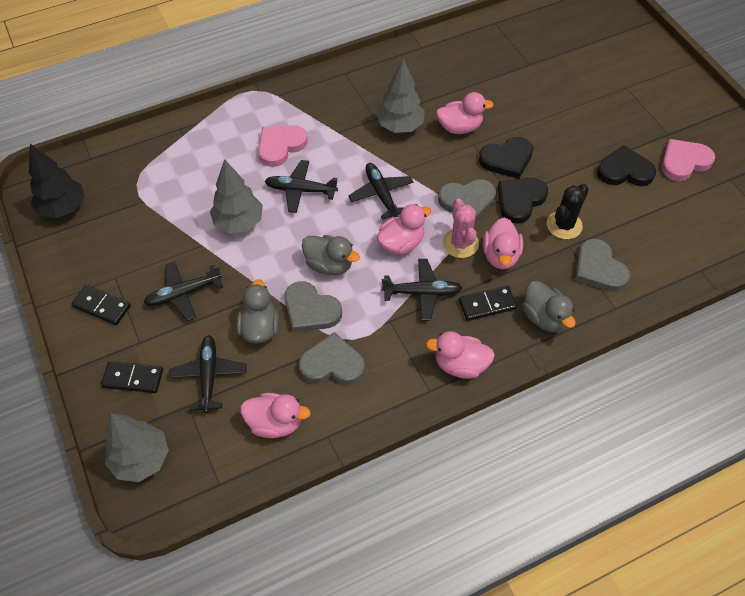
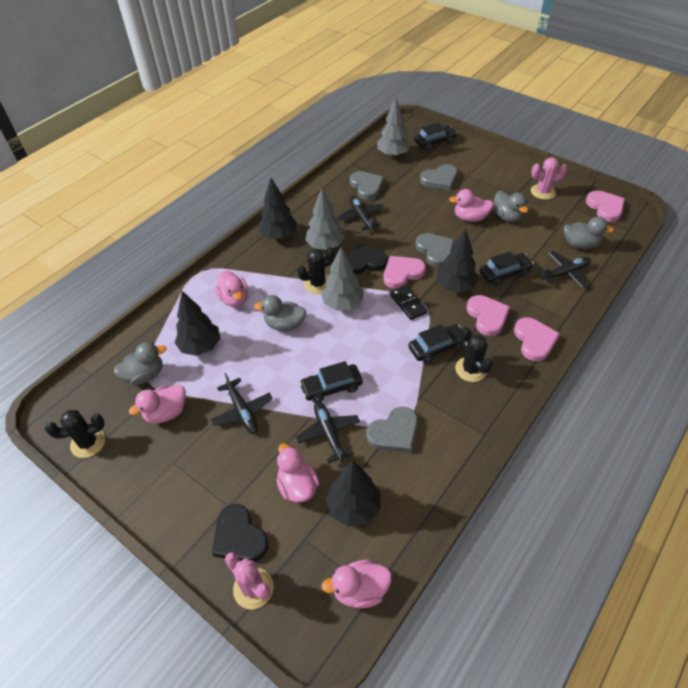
black cactus: 1 -> 3
black car: 0 -> 4
black domino: 3 -> 1
black heart: 3 -> 2
black plane: 5 -> 4
black tree: 1 -> 4
grey duck: 3 -> 4
pink cactus: 1 -> 2
pink heart: 2 -> 4

